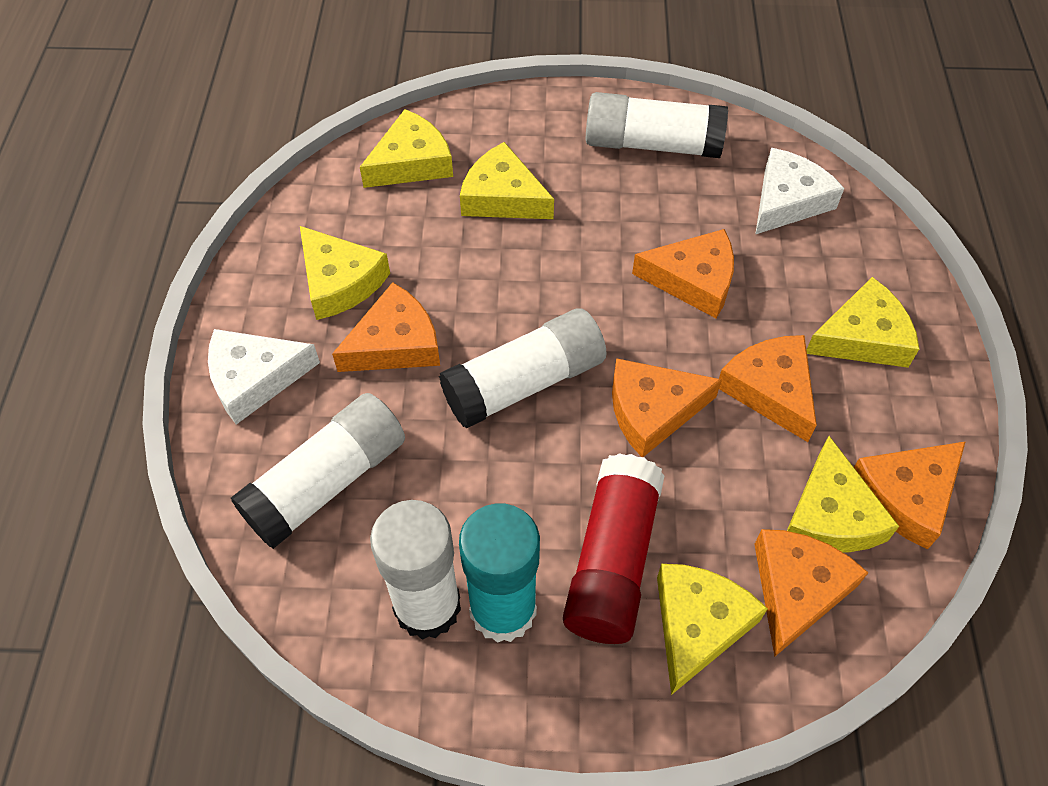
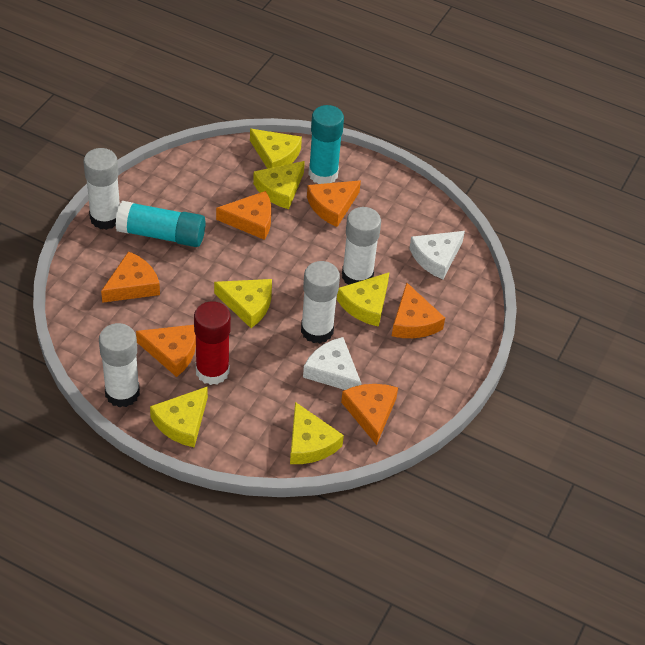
turquoise glue stick: 1 -> 2

